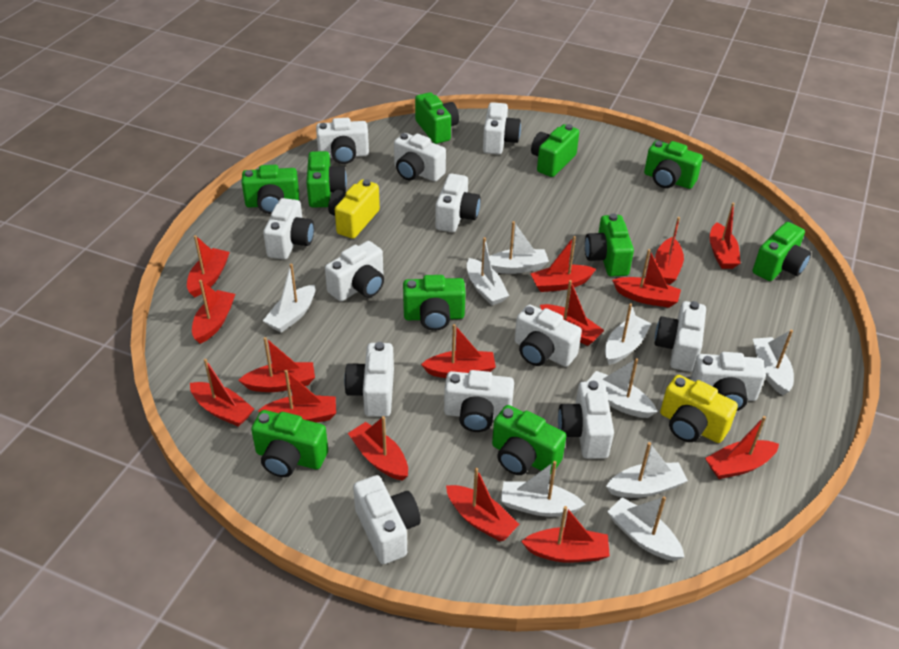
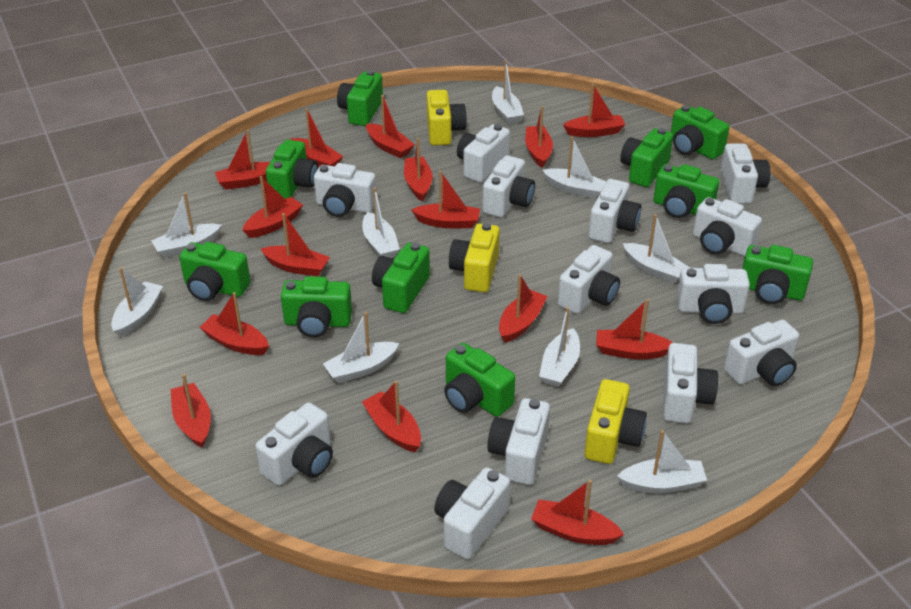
yellow camera: 2 -> 3

